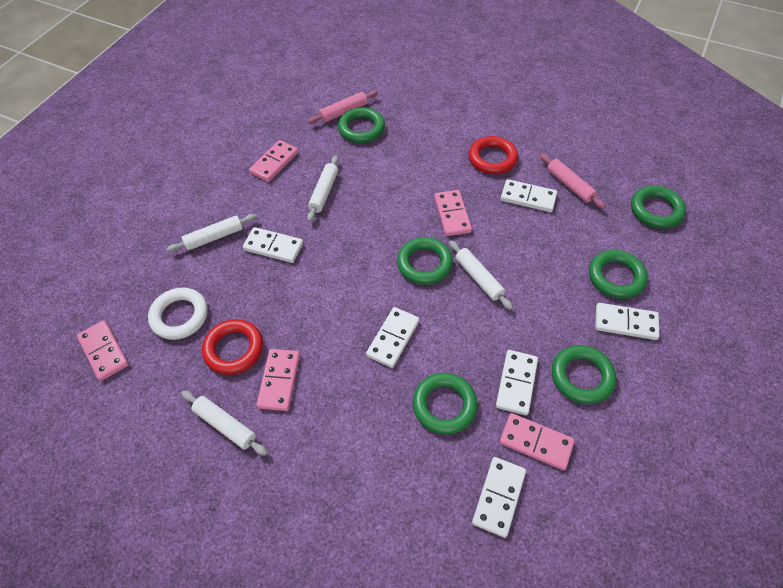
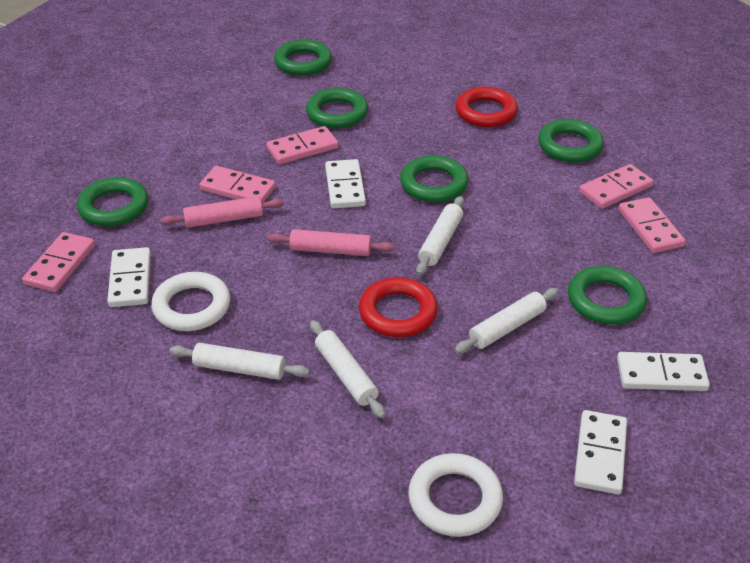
white domino: 6 -> 4
white ring: 1 -> 2

